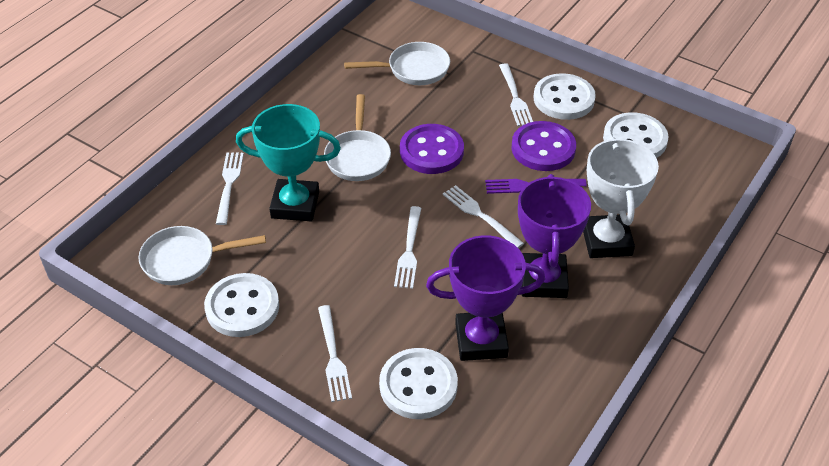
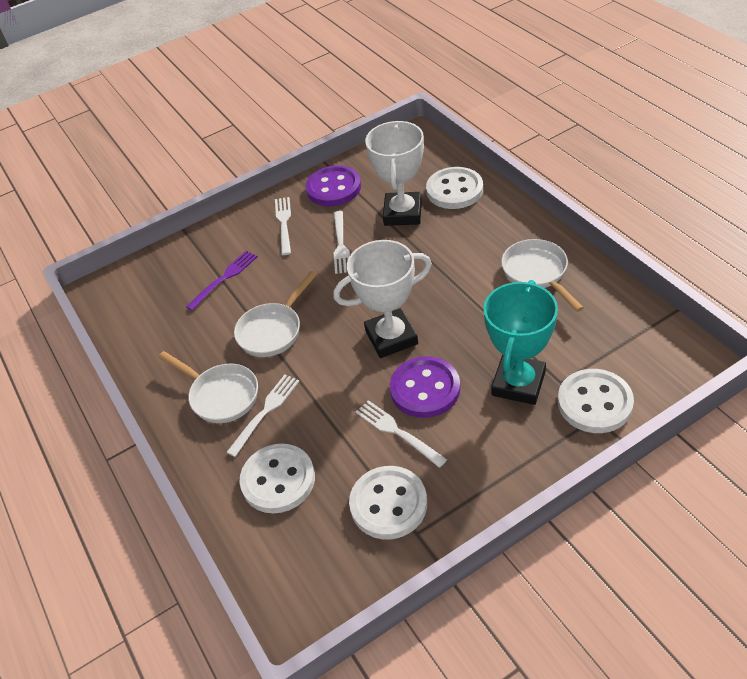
purple trophy: 2 -> 0
white fork: 5 -> 4
white trophy: 1 -> 2

